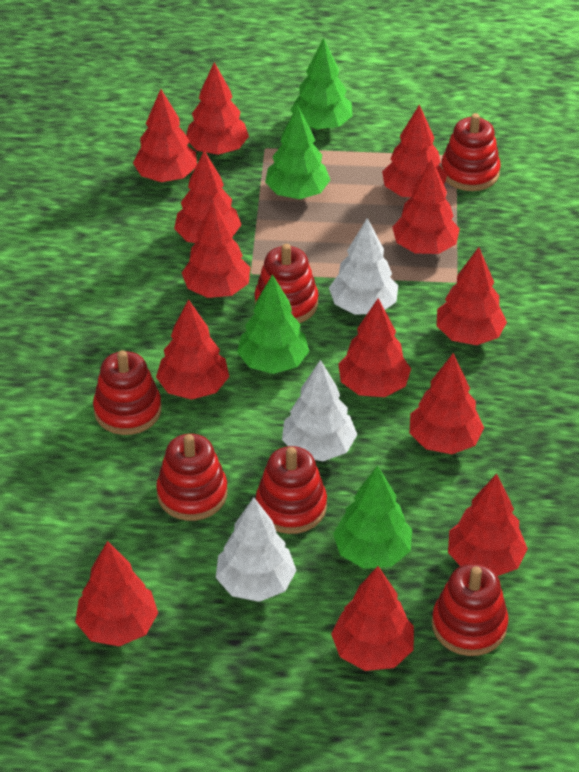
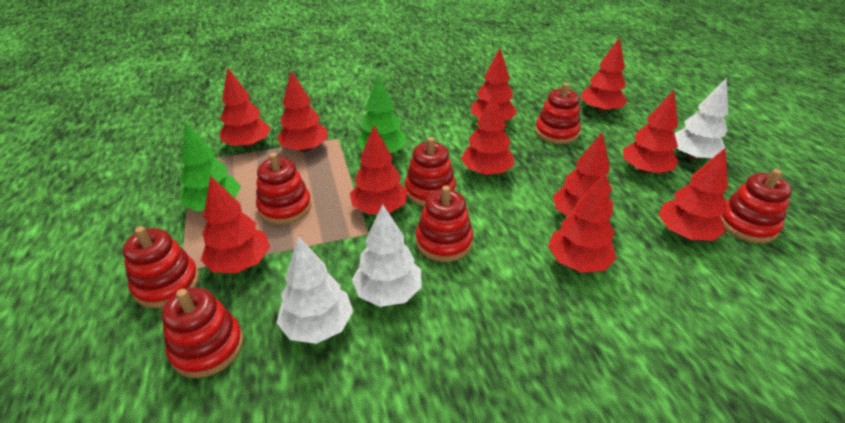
green tree: 4 -> 2
red stacking toy: 6 -> 7
red tree: 13 -> 11

